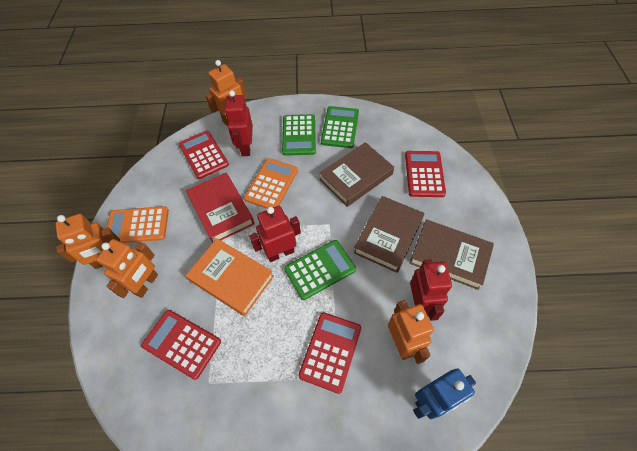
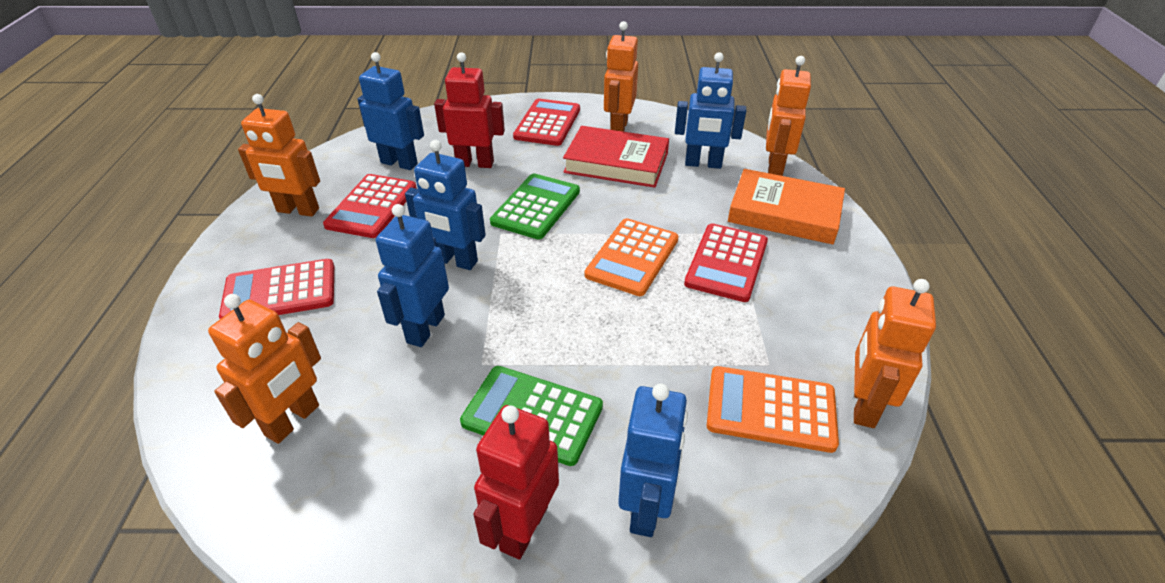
blue robot: 1 -> 5
brown book: 3 -> 0
green calculator: 3 -> 2
orange robot: 4 -> 5
red robot: 3 -> 2

